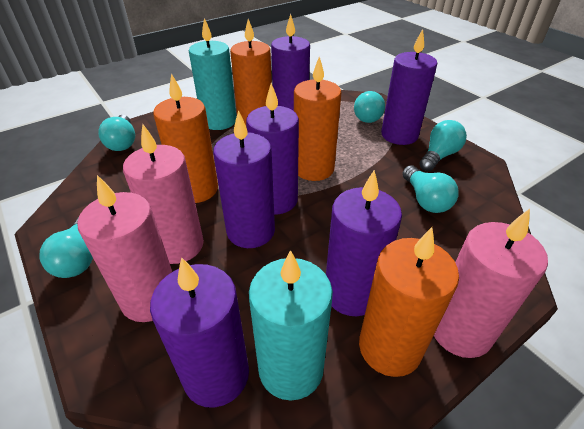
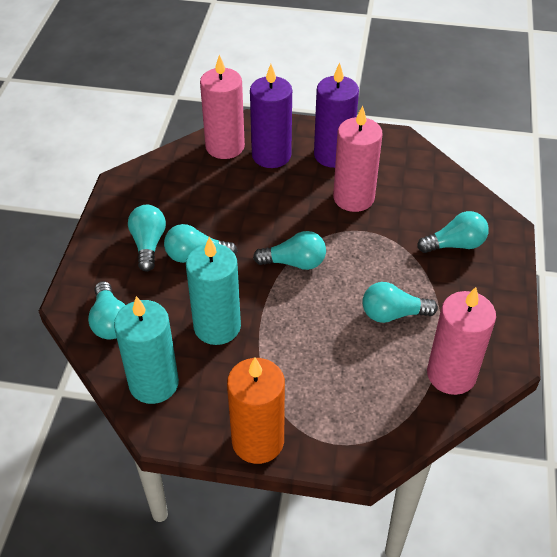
orange candle: 4 -> 1
purple candle: 6 -> 2
turquoise light bulb: 5 -> 6

